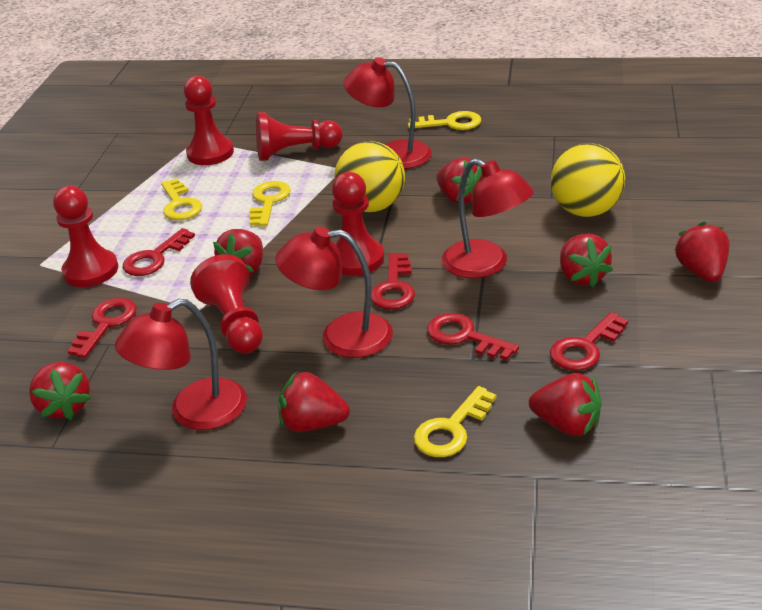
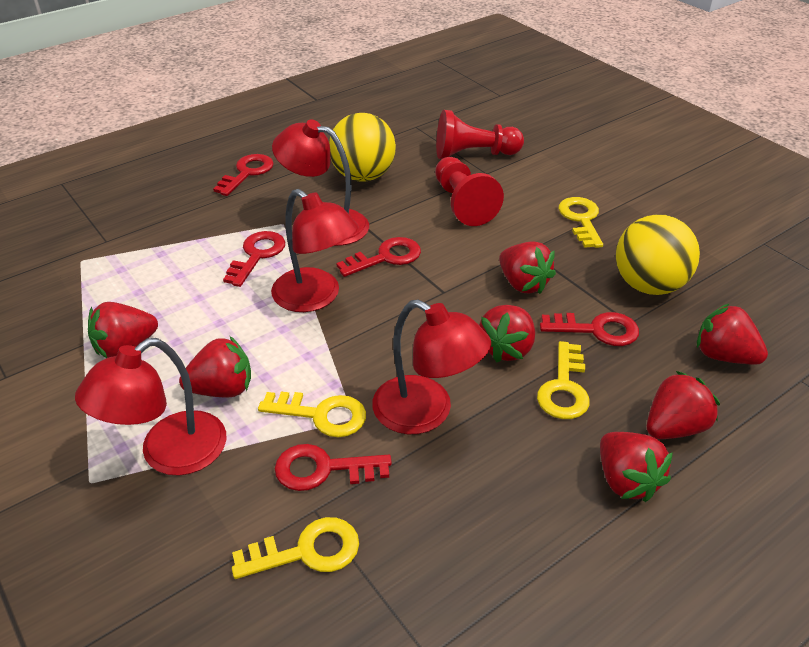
red pawn: 5 -> 2

